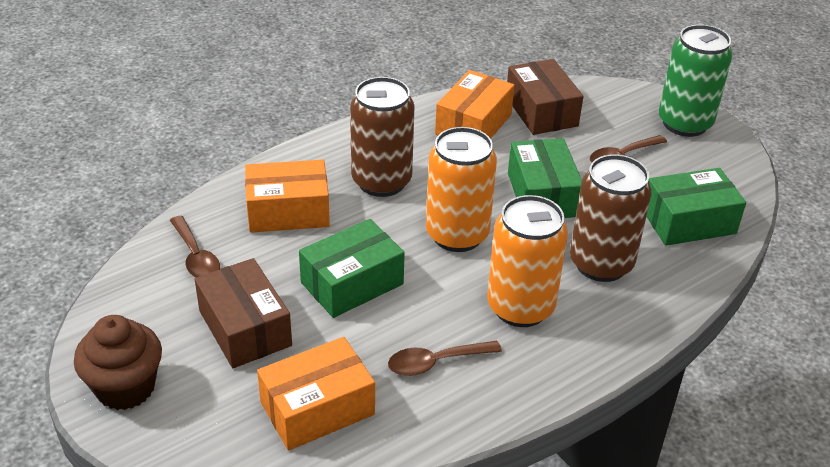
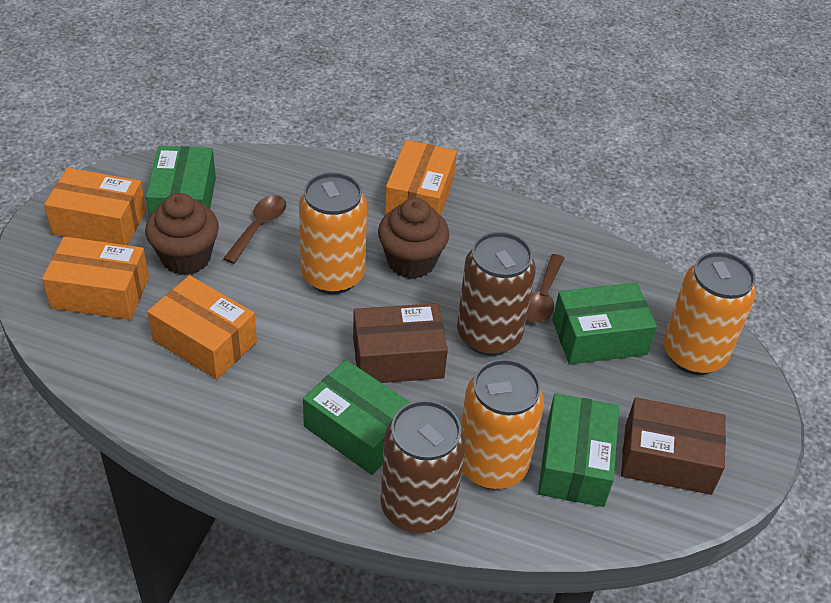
brown cupcake: 1 -> 2
brown spoon: 3 -> 2
green box: 3 -> 4
green can: 1 -> 0
orange box: 3 -> 4
orange can: 2 -> 3

